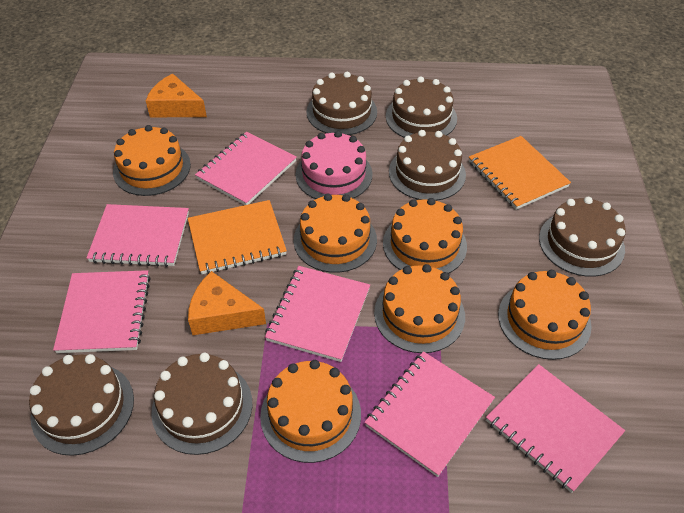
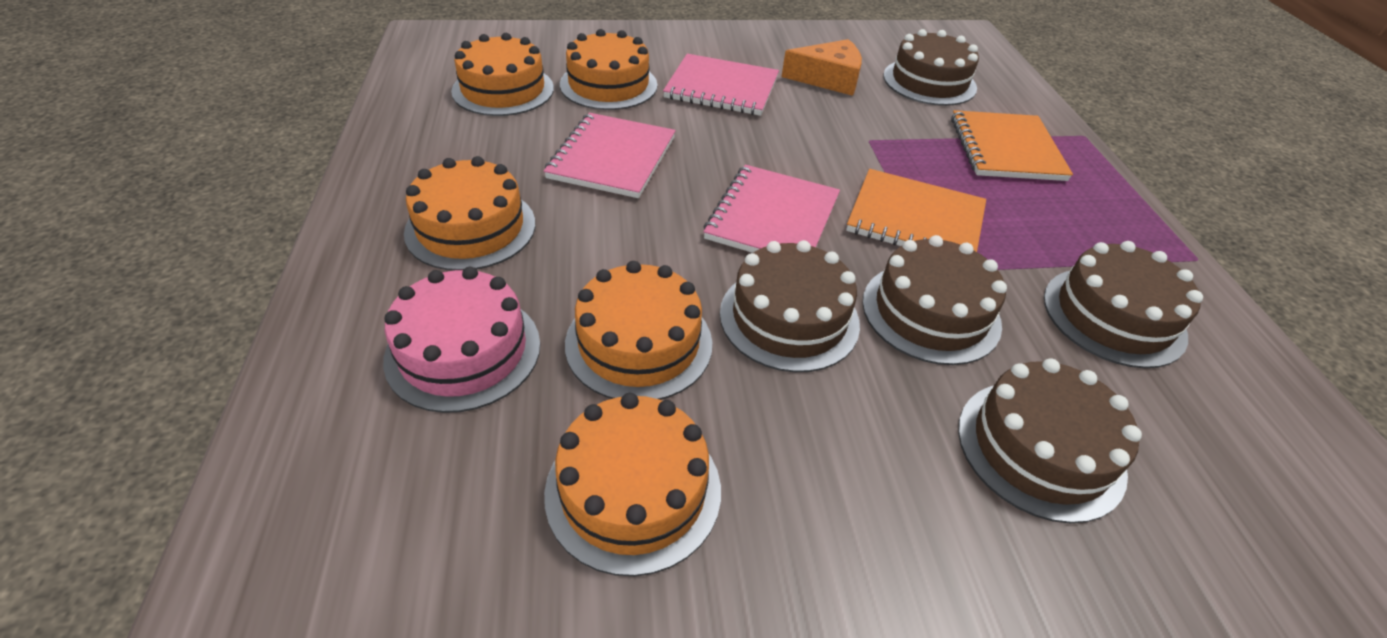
brown cake: 6 -> 5
orange cake: 6 -> 5
orange cheese: 2 -> 1
pink notebook: 6 -> 3

